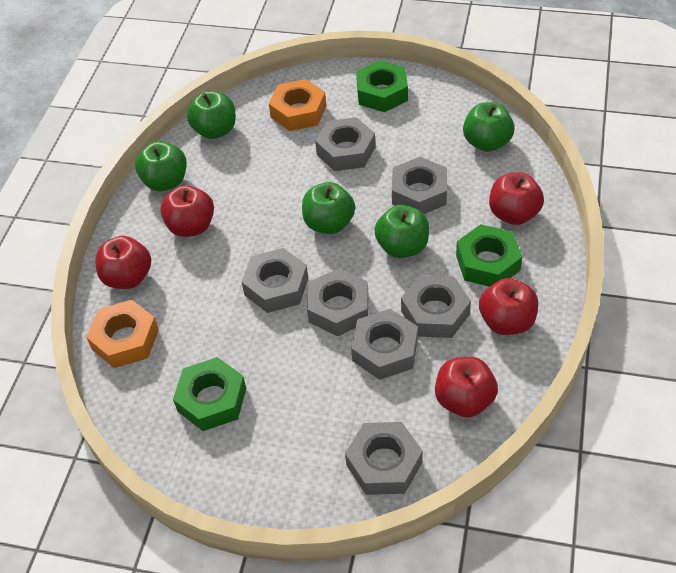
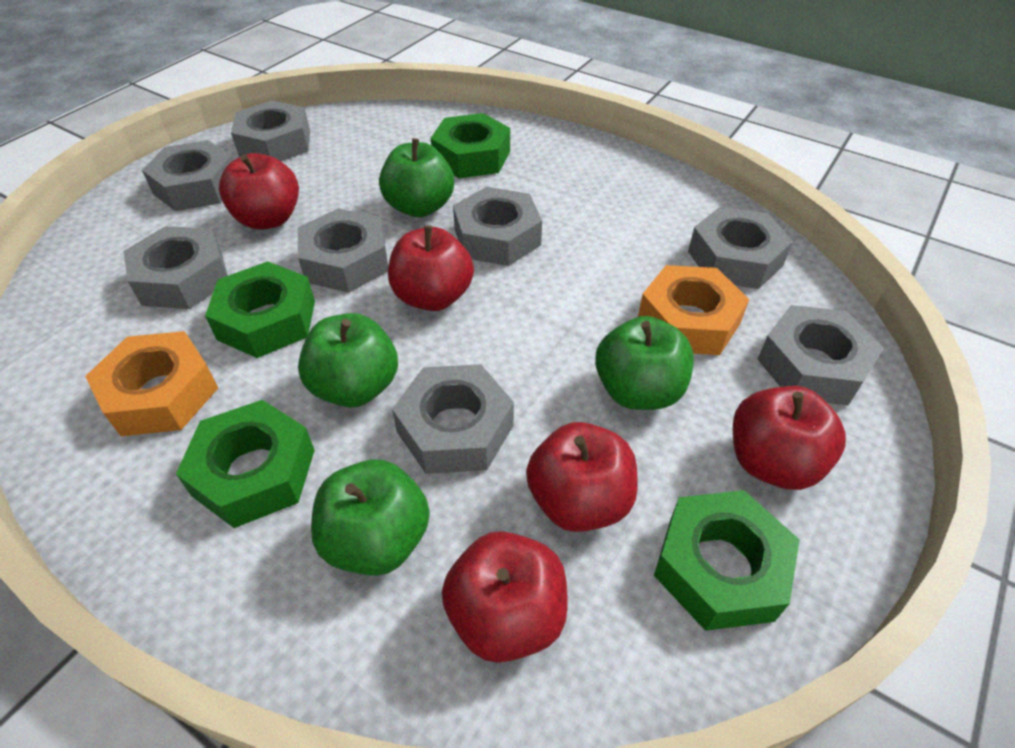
green apple: 5 -> 4
green nut: 3 -> 4
grey nut: 7 -> 8

